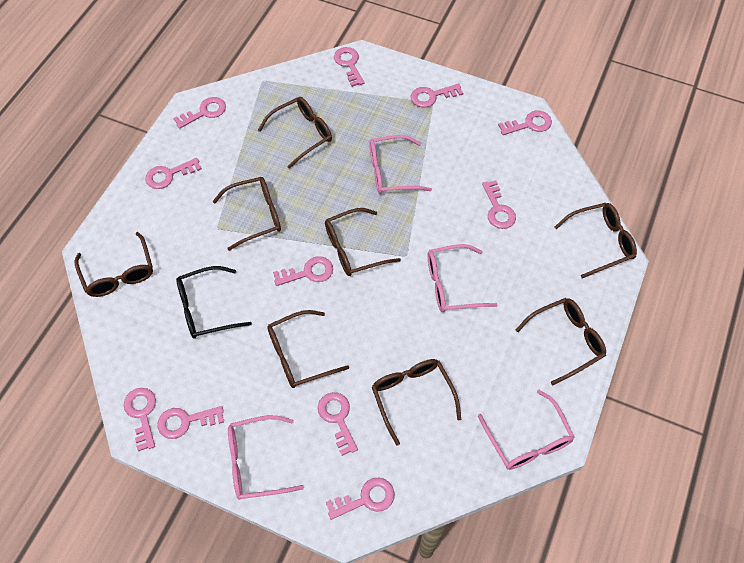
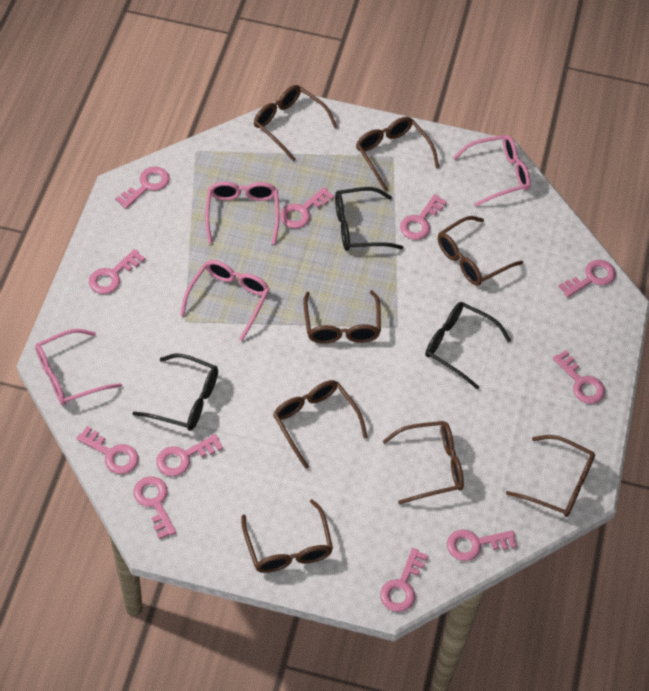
black glasses: 1 -> 3

